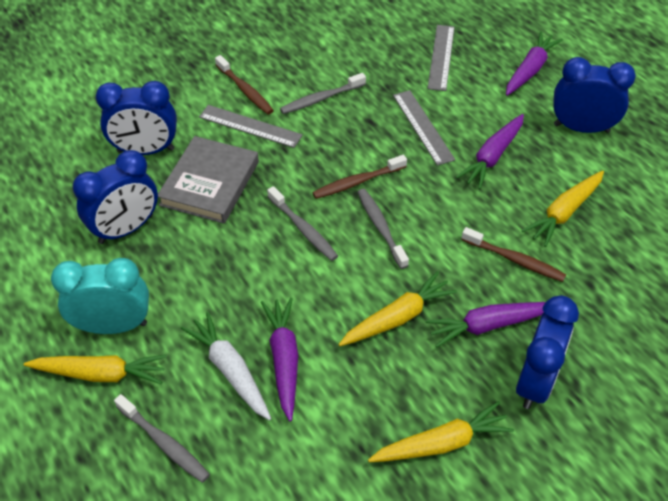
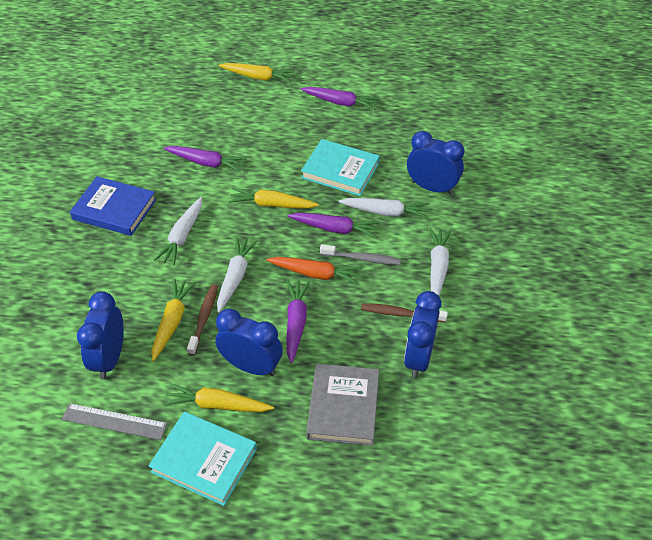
blue book: 0 -> 1
brown toothbrush: 3 -> 2
grey ruler: 3 -> 1
grey toothbrush: 4 -> 1
orange carrot: 0 -> 1
turquoise book: 0 -> 2
turquoise clock: 1 -> 0
white carrot: 1 -> 4

